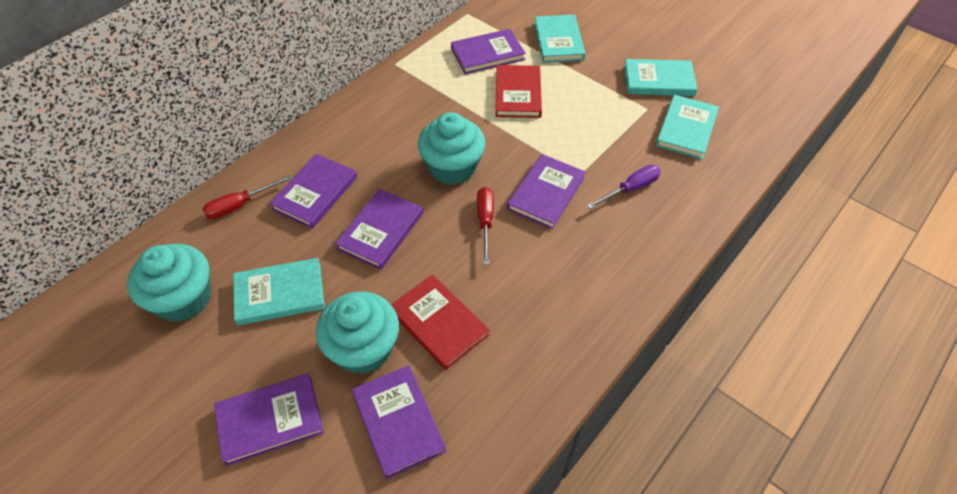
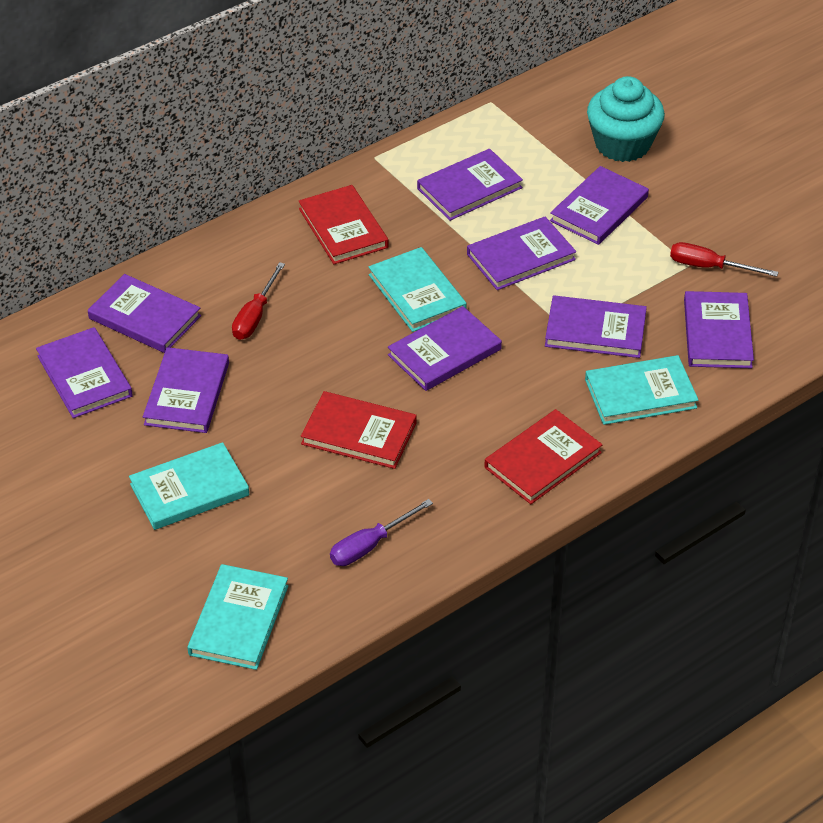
purple book: 6 -> 9
red book: 2 -> 3
turquoise cupcake: 3 -> 1

